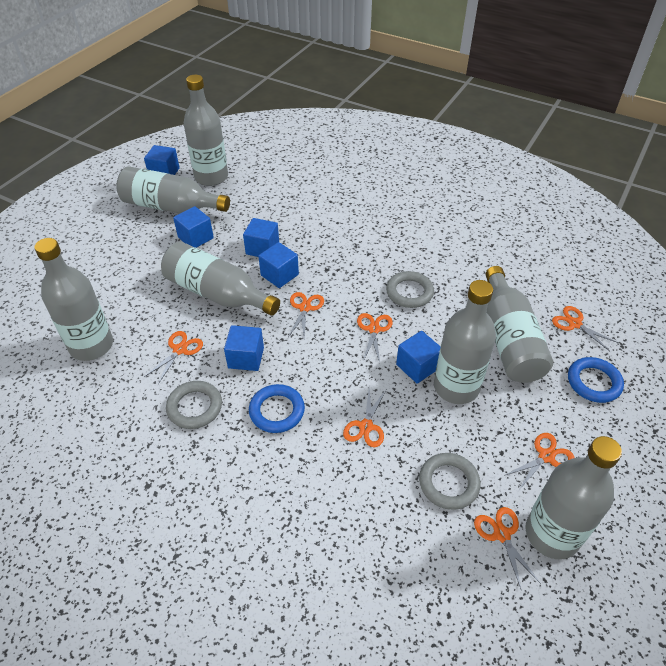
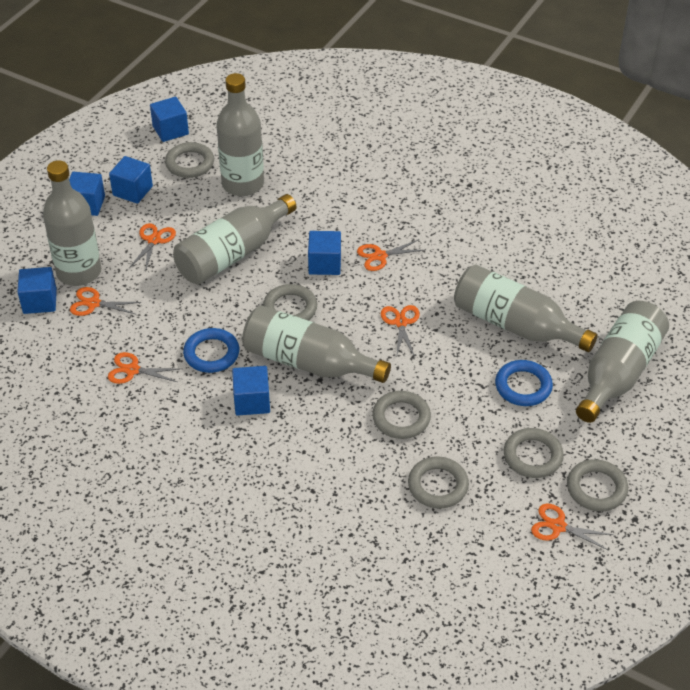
grey bottle: 7 -> 6
grey ring: 3 -> 6
orange scissors: 7 -> 6

